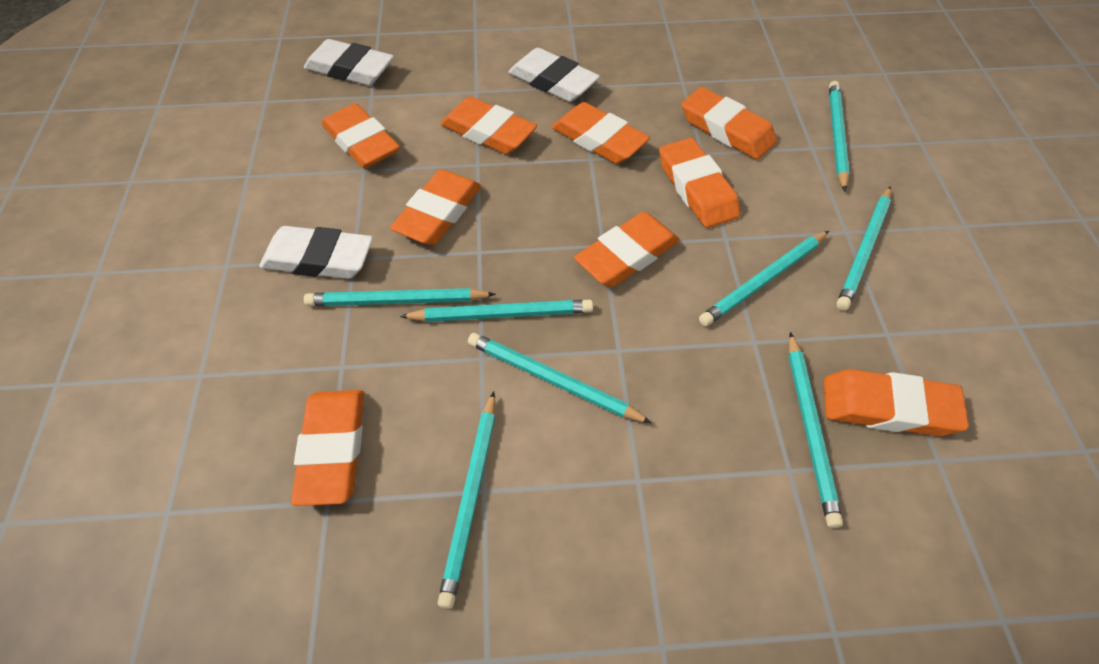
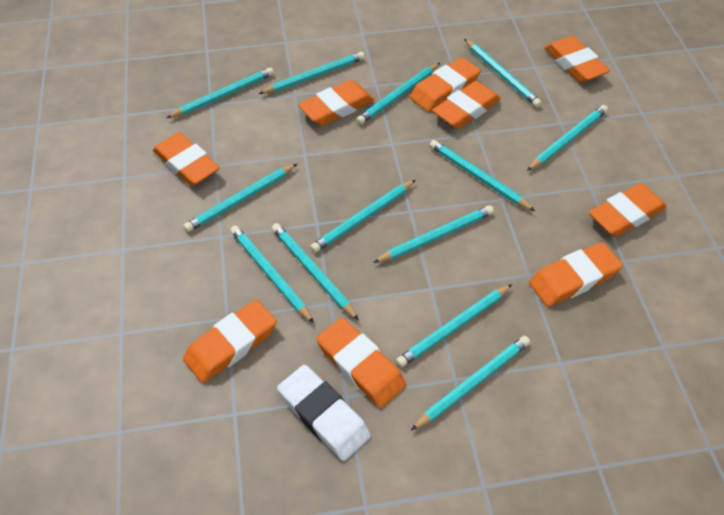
turquoise pencil: 8 -> 13
white eraser: 3 -> 1

